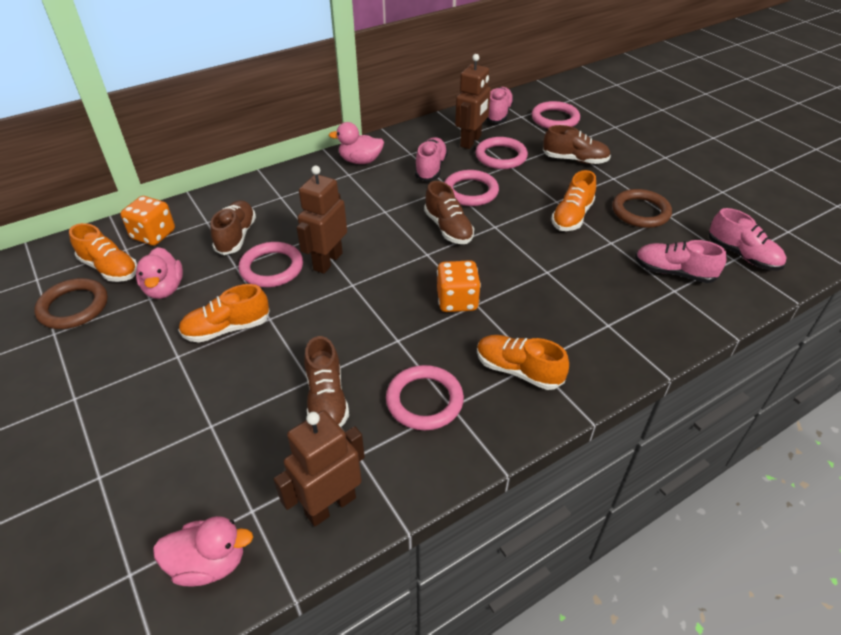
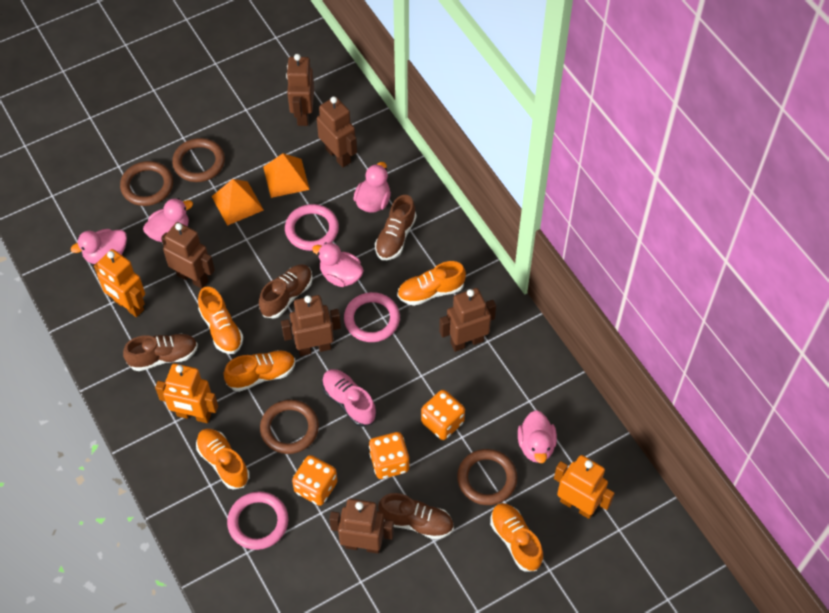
brown ring: 2 -> 4
brown robot: 3 -> 6
orange dice: 2 -> 3
orange pyramid: 0 -> 2
orange robot: 0 -> 3
orange shoe: 4 -> 5
pink duck: 3 -> 5
pink ring: 5 -> 3
pink shoe: 4 -> 1

